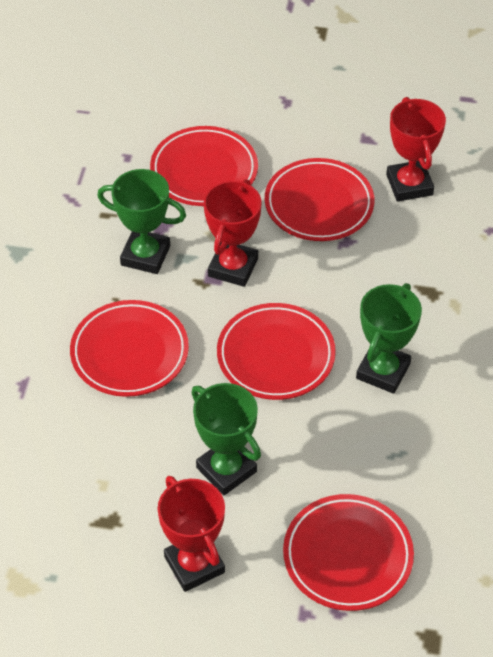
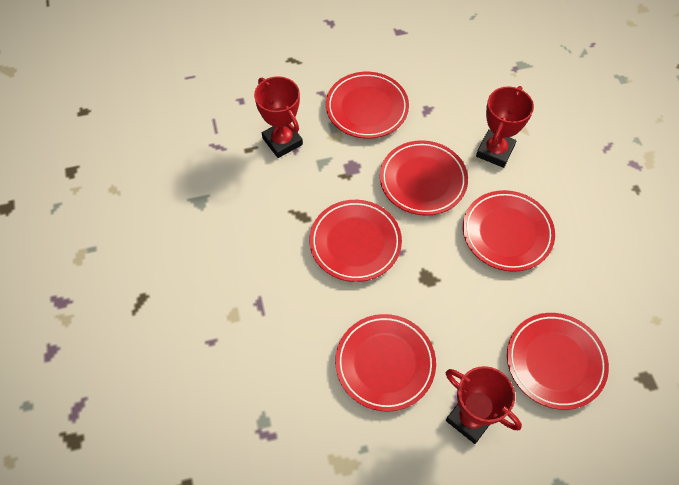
green trophy: 3 -> 0
red plate: 5 -> 6

